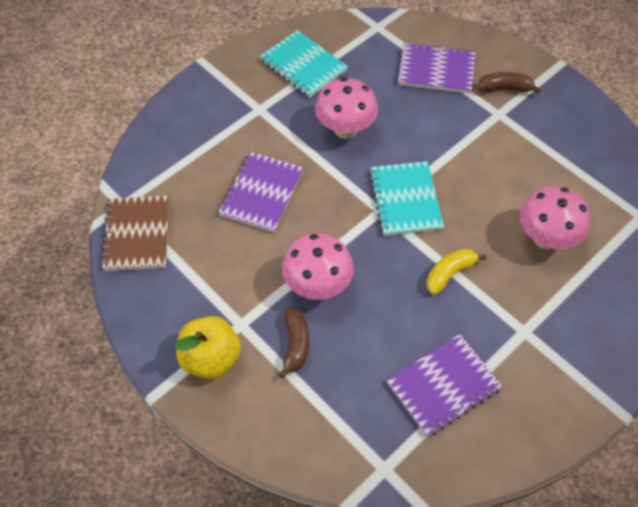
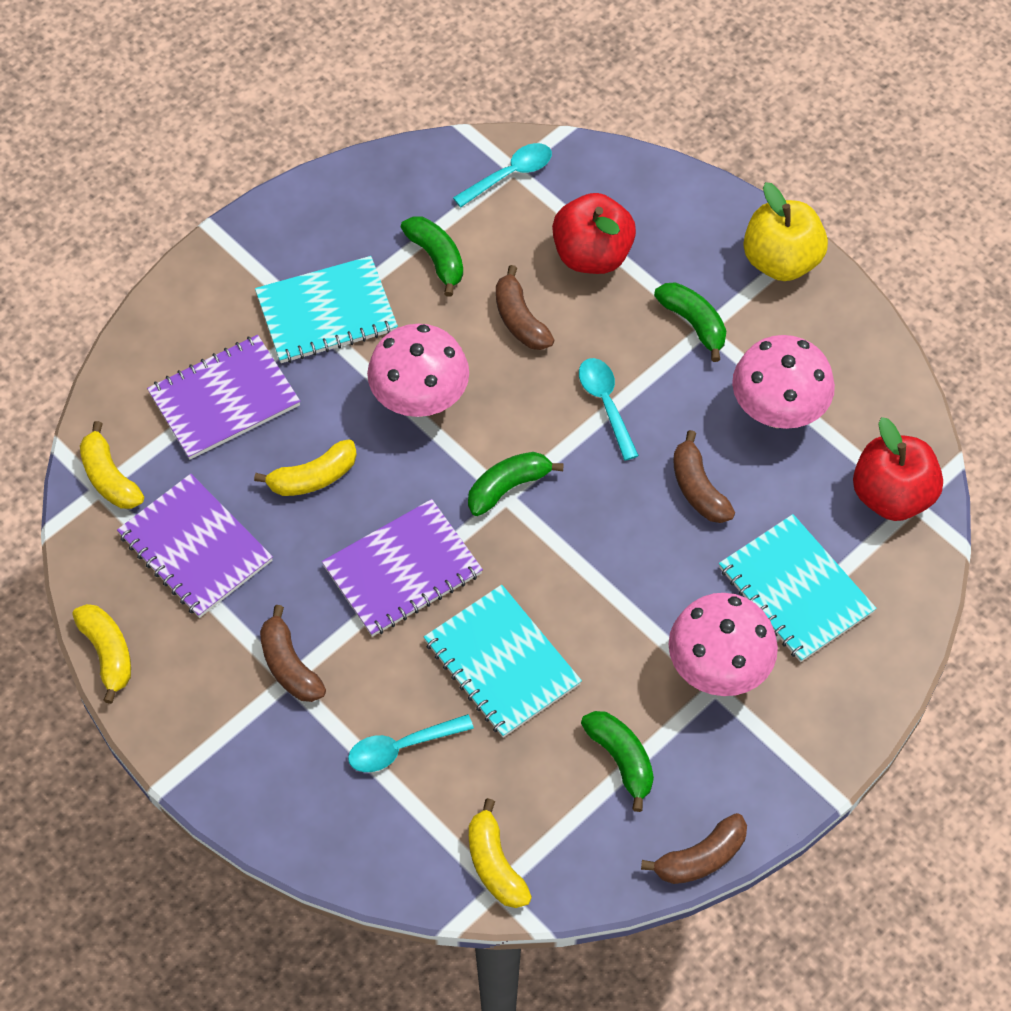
brown banana: 2 -> 4
brown notebook: 1 -> 0
green banana: 0 -> 4
red apple: 0 -> 2
turquoise notebook: 2 -> 3
turquoise spoon: 0 -> 3
yellow banana: 1 -> 4

